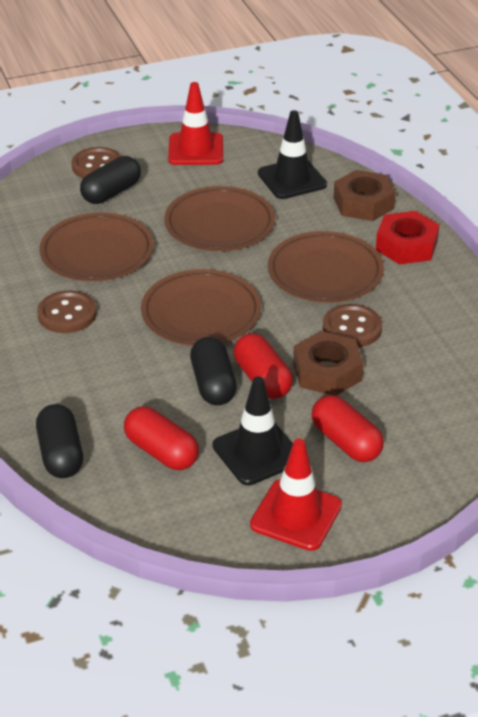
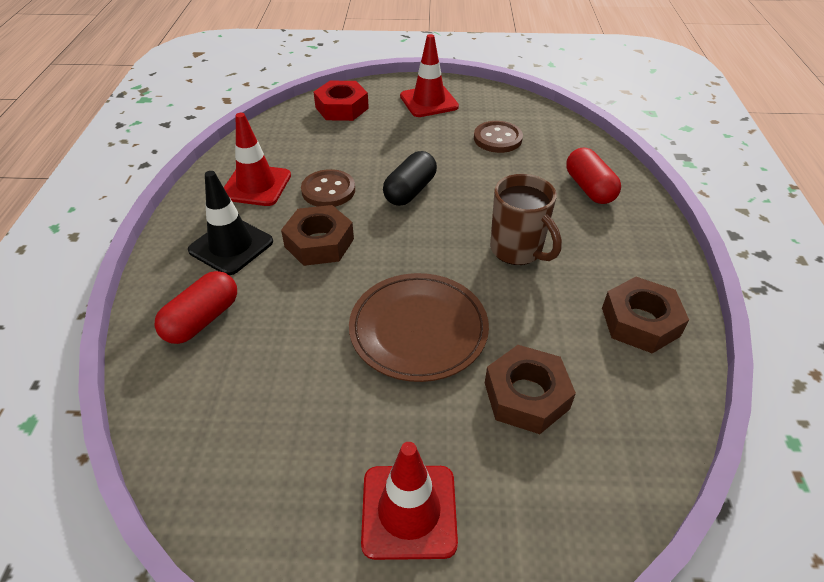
black capsule: 3 -> 1
black traffic cone: 2 -> 1
brown button: 3 -> 2
brown mug: 0 -> 1
brown nut: 2 -> 3
brown plate: 4 -> 1
red capsule: 3 -> 2
red traffic cone: 2 -> 3

